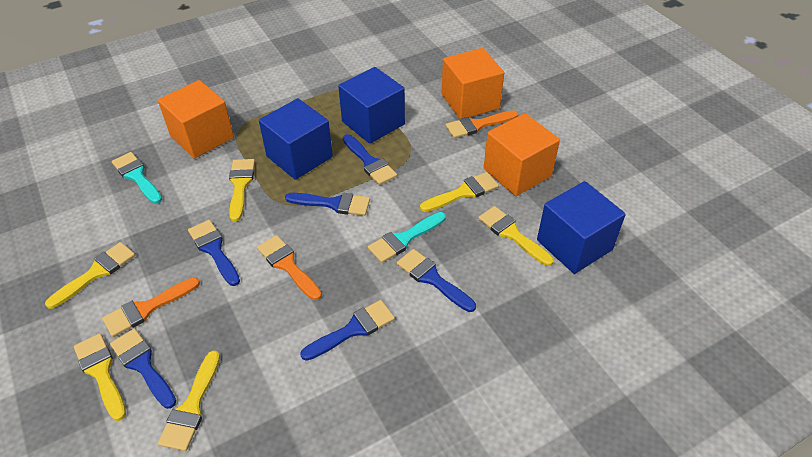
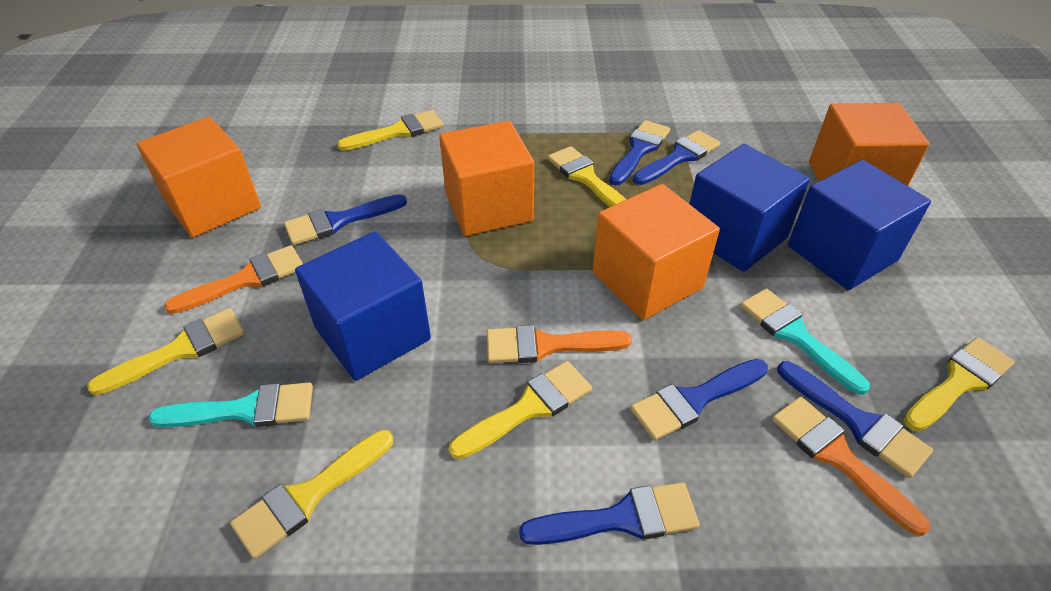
orange cube: 3 -> 4

